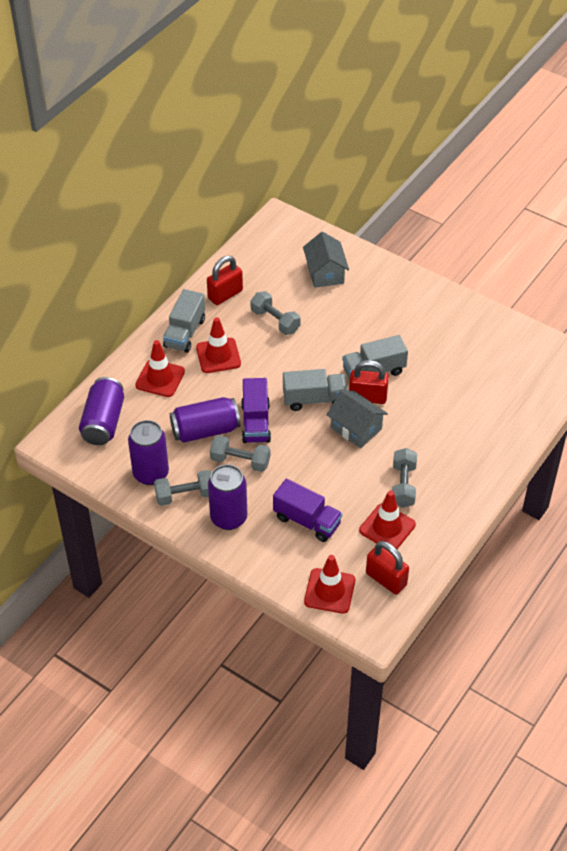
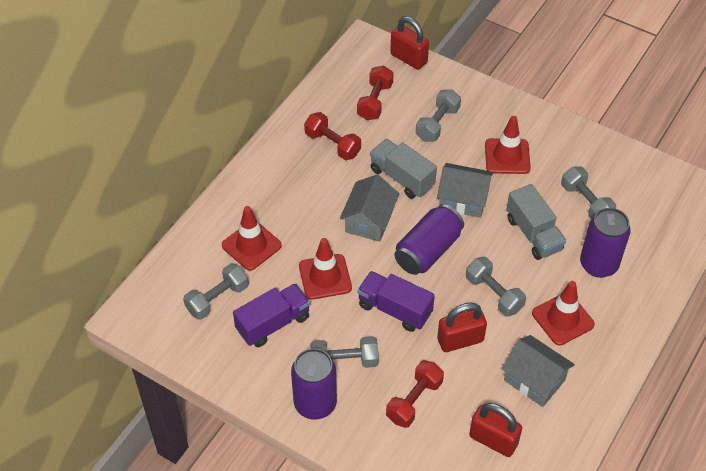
grey dumbbell: 4 -> 5
grey house: 2 -> 3
grey truck: 3 -> 2
purple can: 4 -> 3
red dumbbell: 0 -> 3

